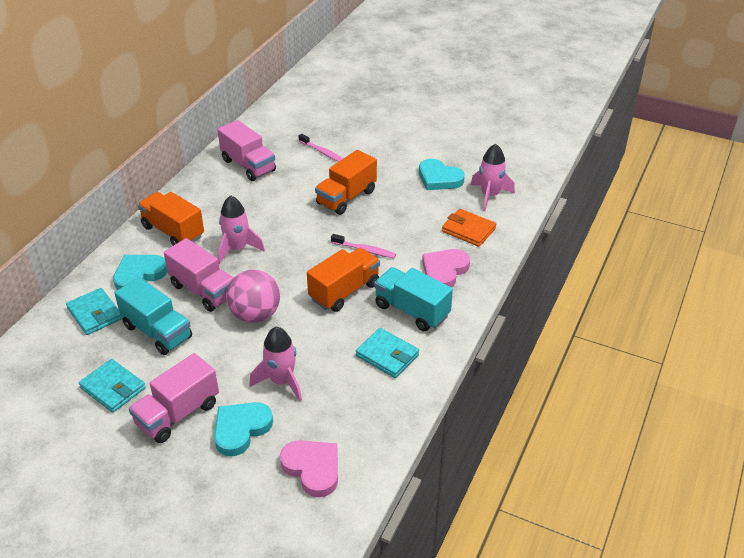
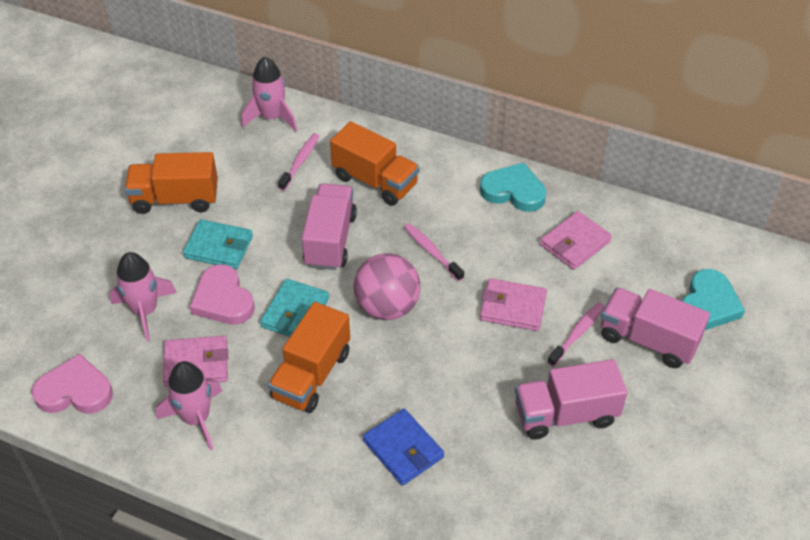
blue wallet: 0 -> 1
orange wallet: 1 -> 0
pink toothbrush: 2 -> 3
pink wallet: 0 -> 3
turquoise heart: 3 -> 2
turquoise truck: 2 -> 0
turquoise wallet: 3 -> 2

